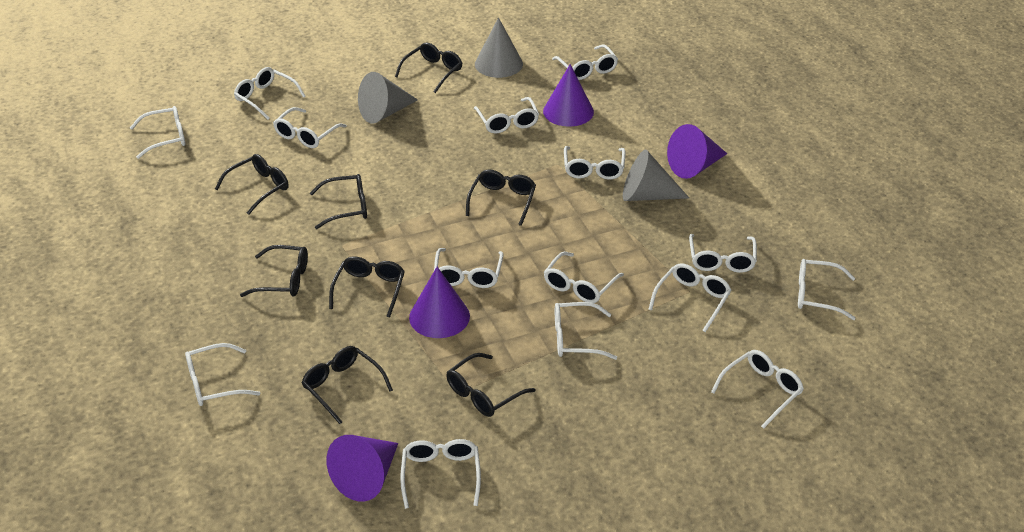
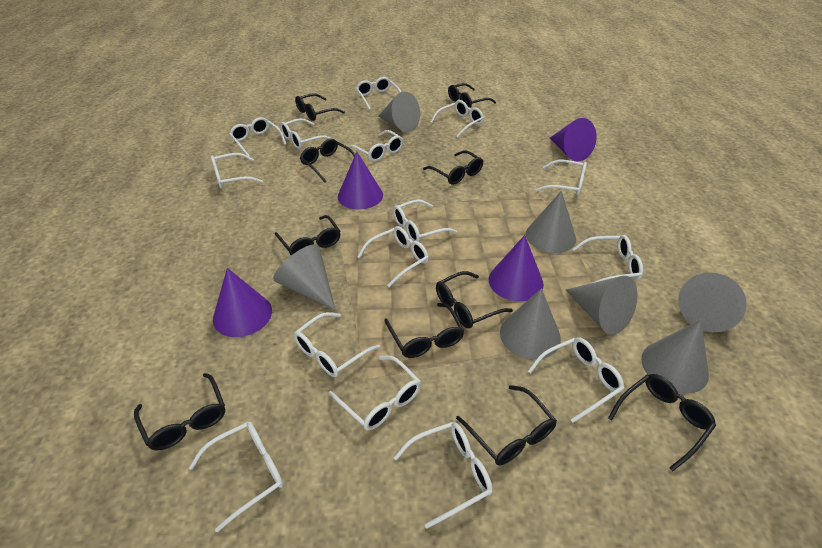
black glasses: 8 -> 10
grey cone: 3 -> 7

